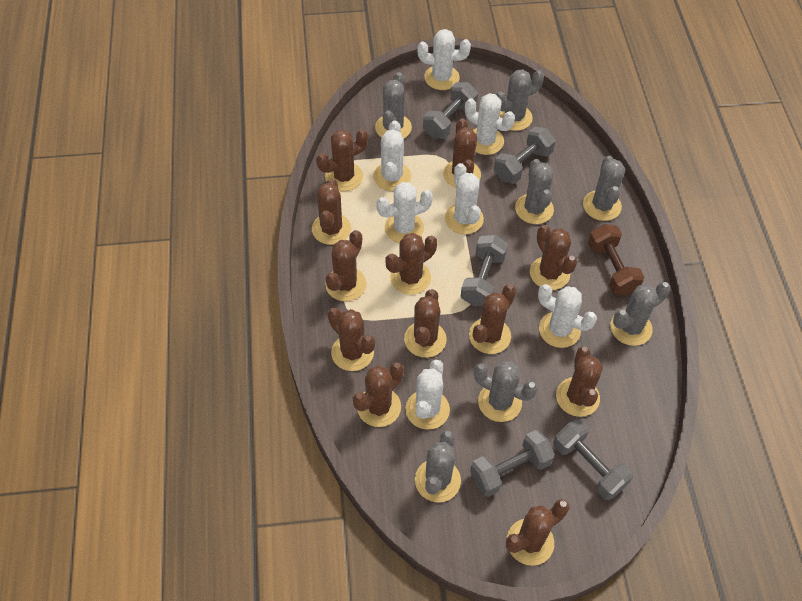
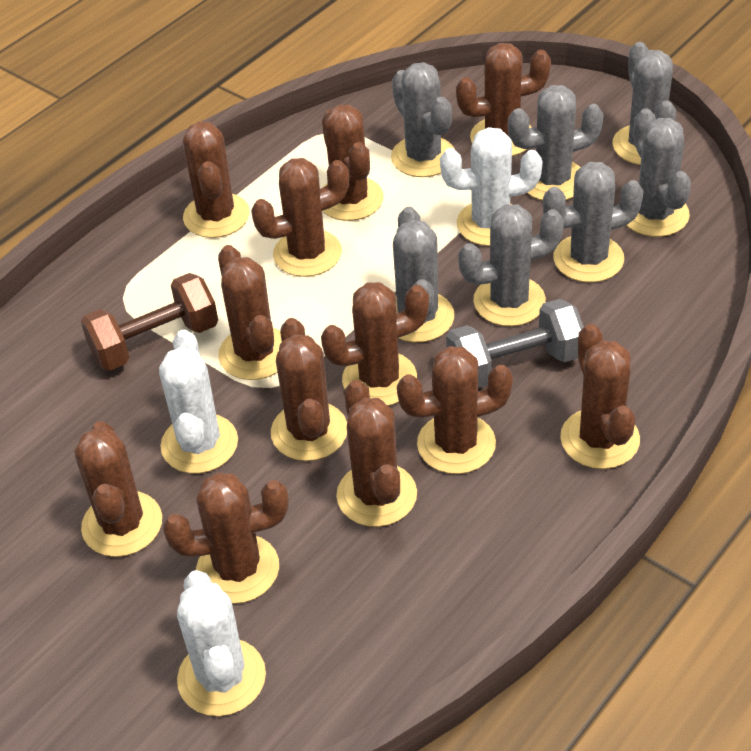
grey dumbbell: 5 -> 1
white cactus: 7 -> 3

